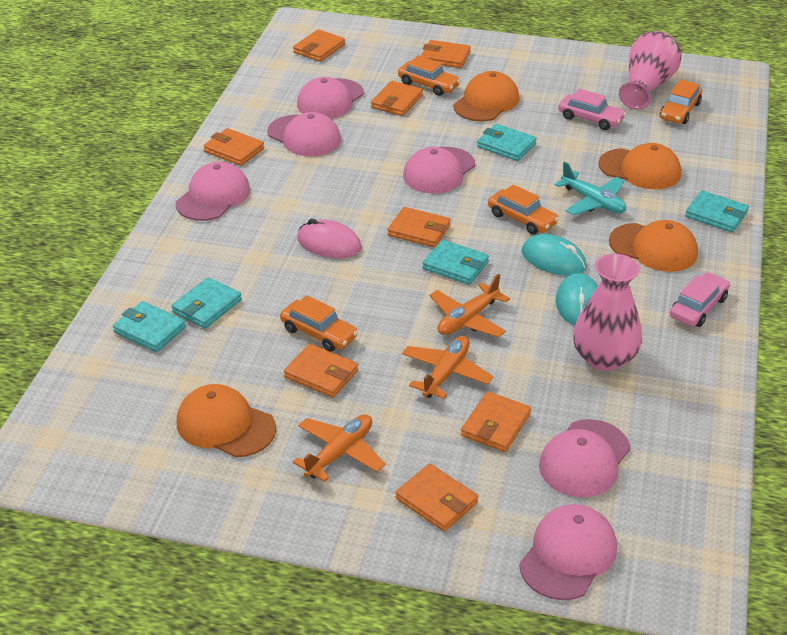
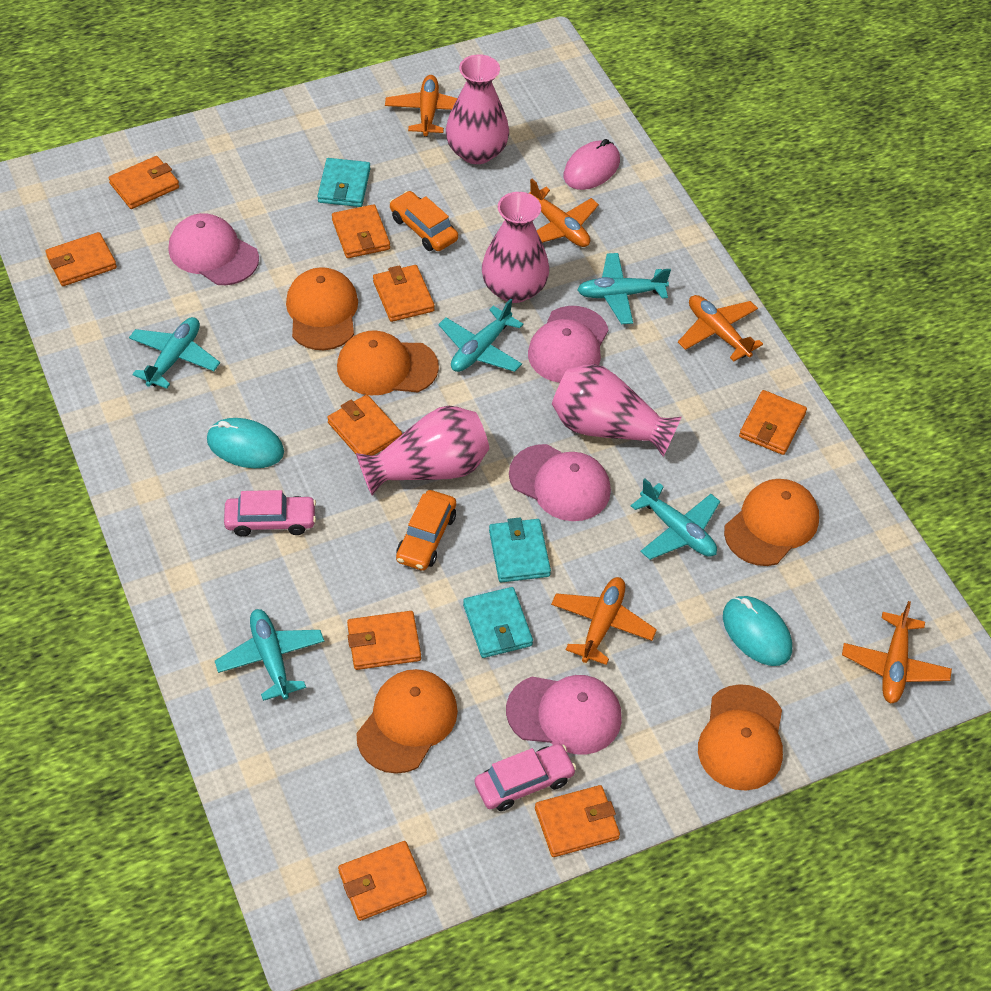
orange cap: 4 -> 5
orange car: 4 -> 2
orange plane: 3 -> 5
orange wallet: 8 -> 9
pink cap: 6 -> 4
pink vase: 2 -> 4
turquoise plane: 1 -> 5
turquoise wallet: 5 -> 3

